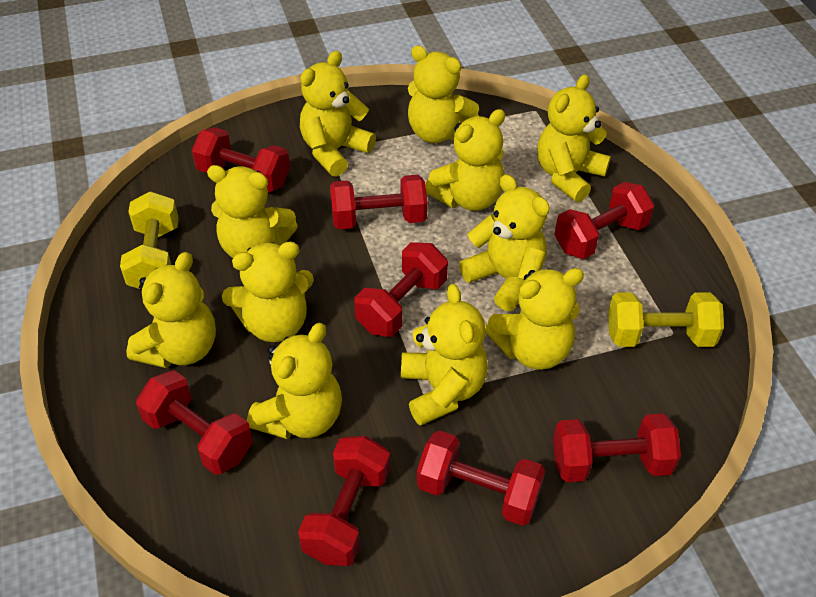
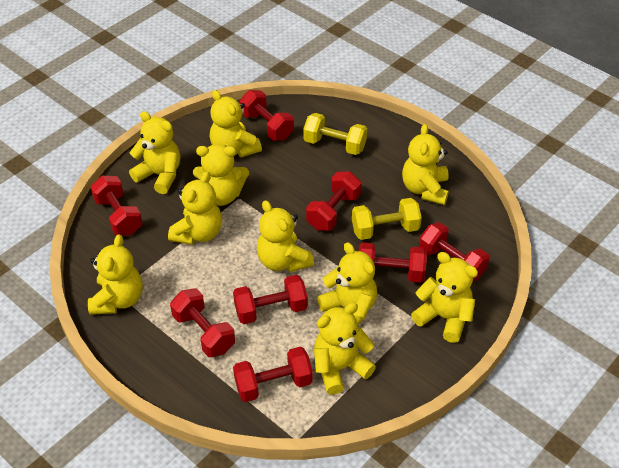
yellow teddy bear: 11 -> 10

